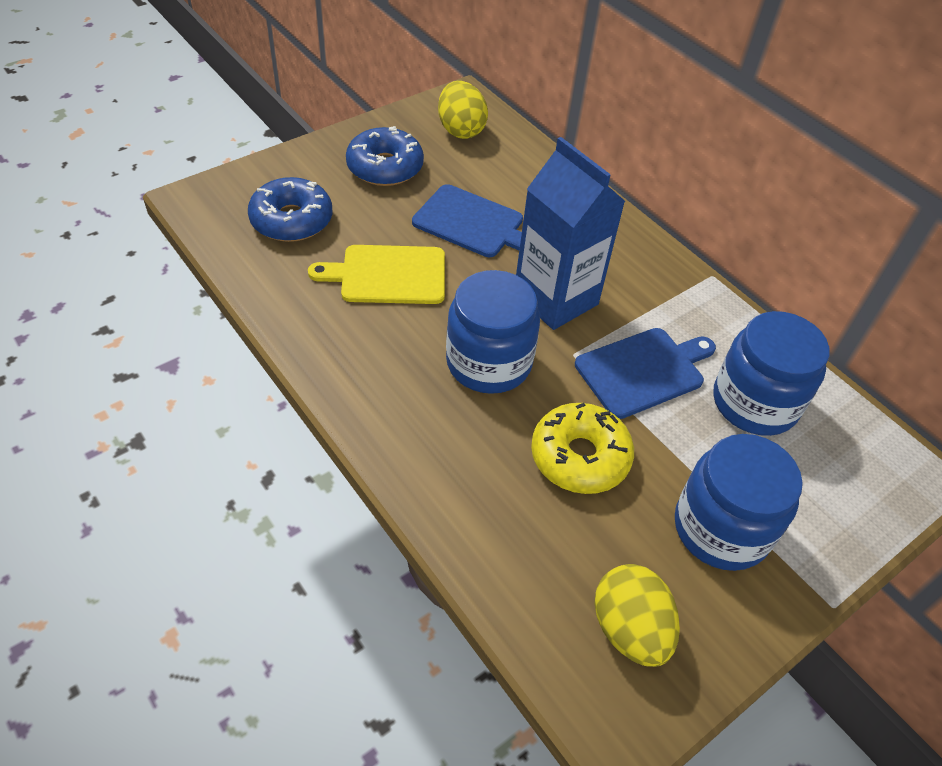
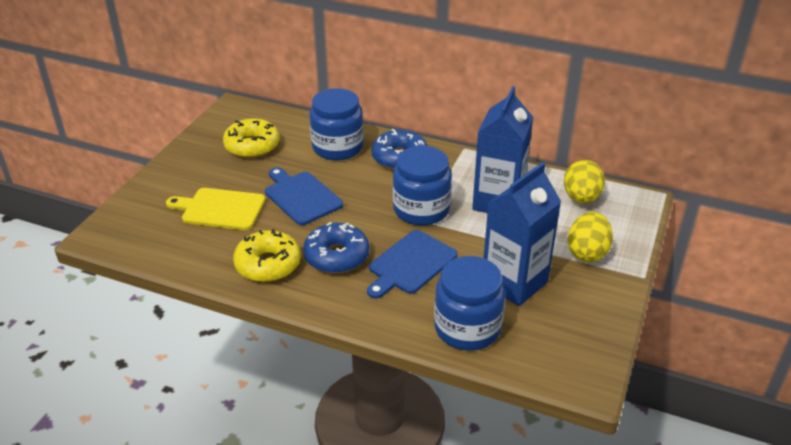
blue carton: 1 -> 2
yellow donut: 1 -> 2

